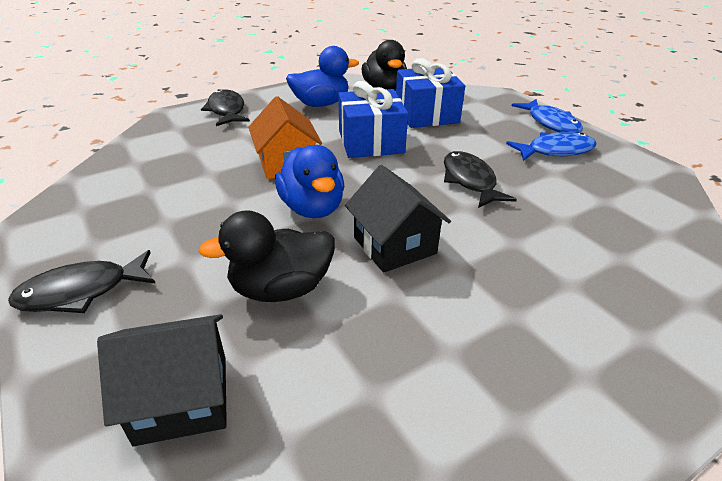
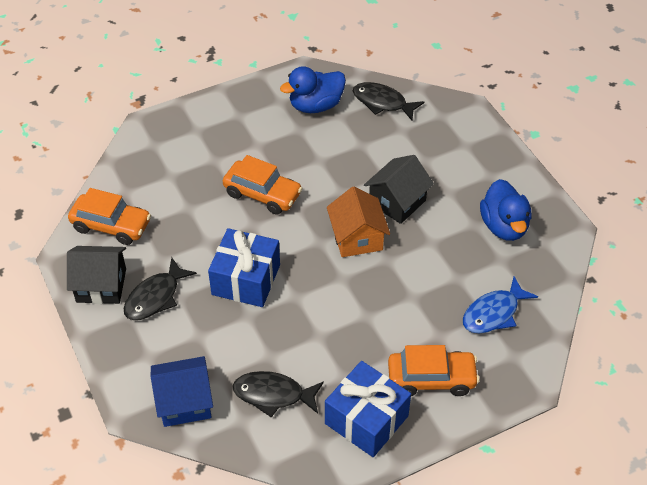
black duck: 2 -> 0
blue fish: 2 -> 1
blue house: 0 -> 1
orange car: 0 -> 3

